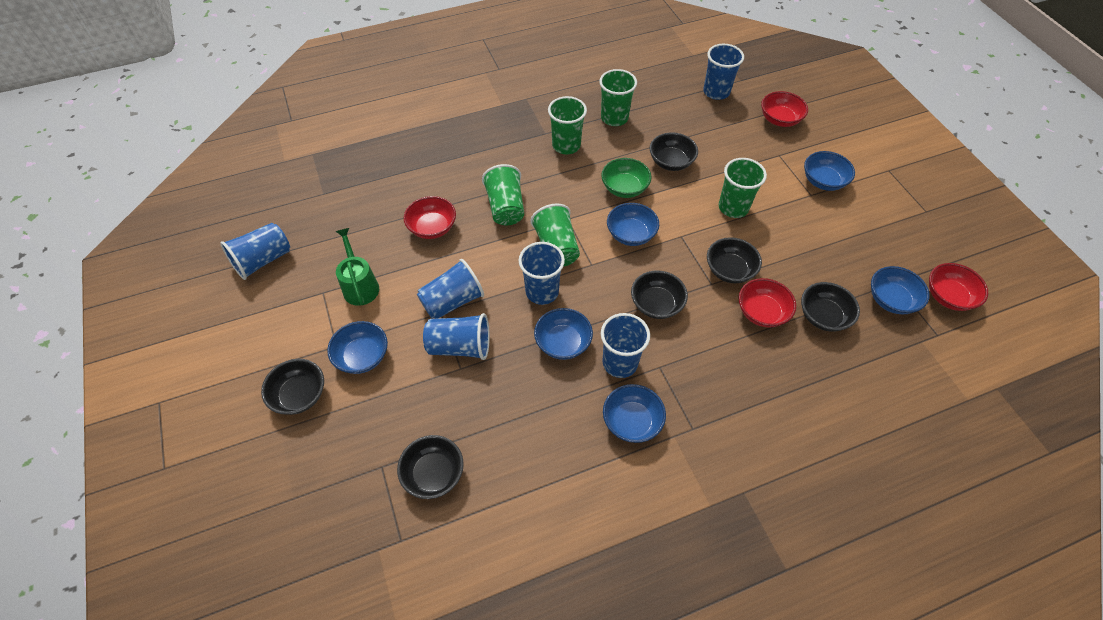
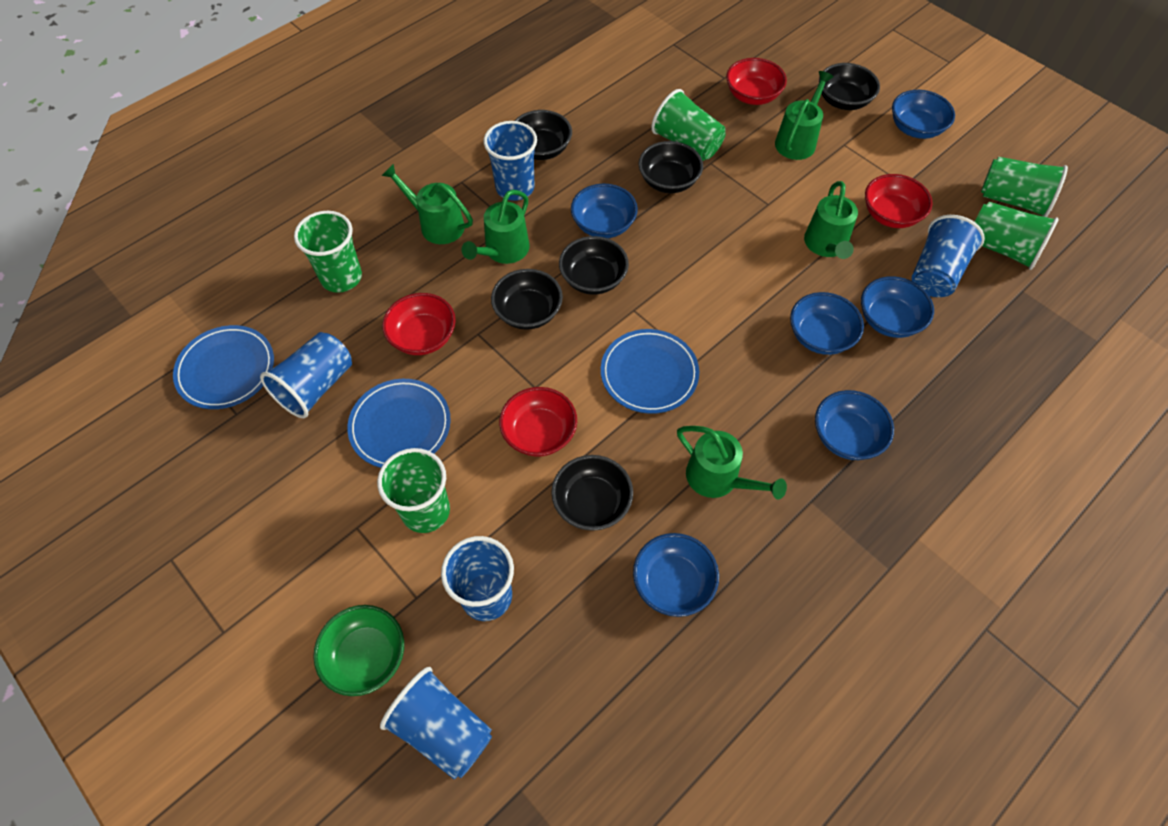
blue cup: 6 -> 5
blue plate: 0 -> 3
green watering can: 1 -> 5

